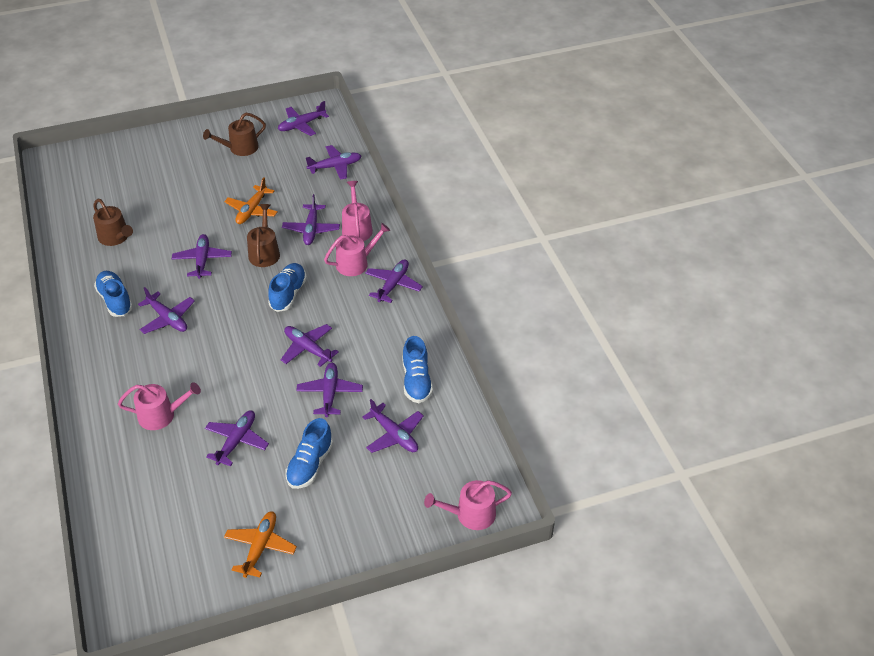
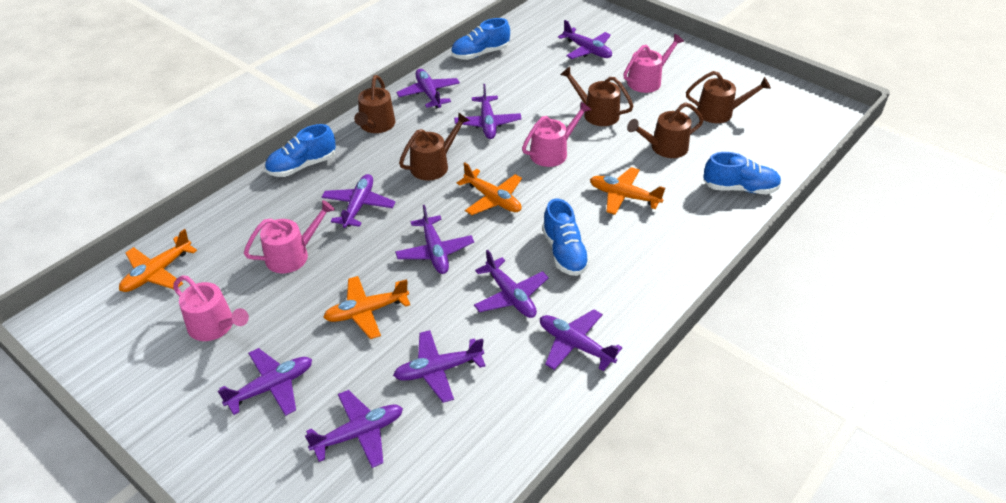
brown watering can: 3 -> 5
orange plane: 2 -> 4

